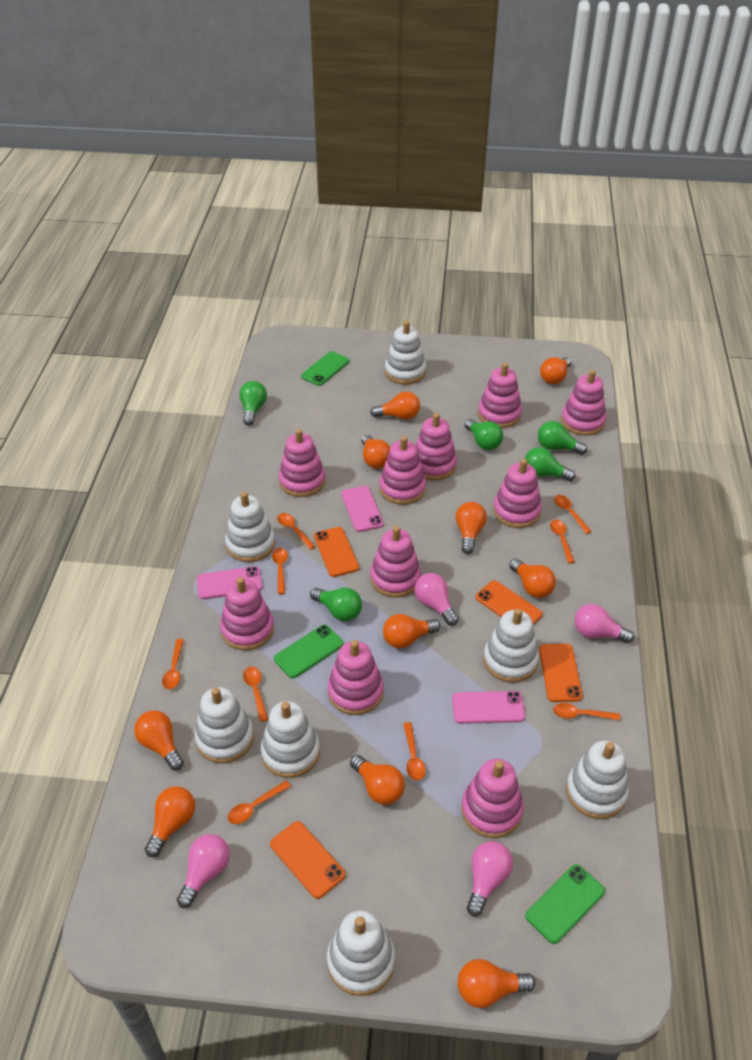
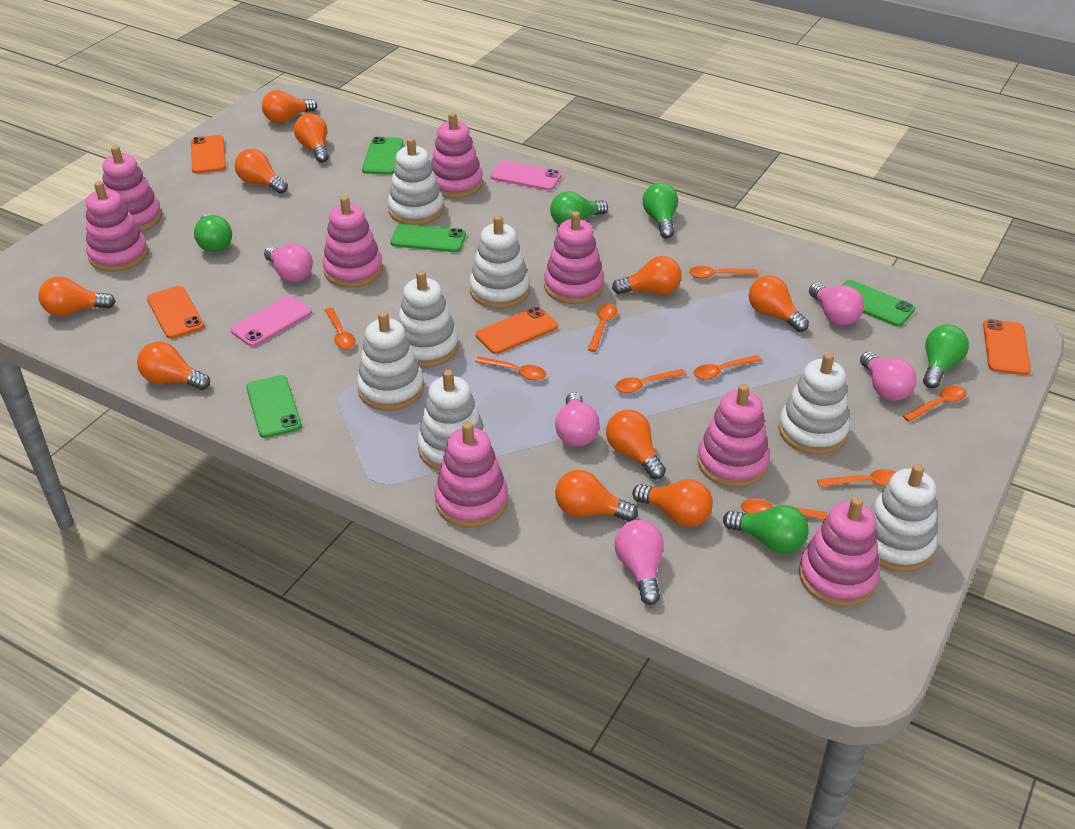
green phone: 3 -> 4
pink light bulb: 4 -> 5
pink phone: 3 -> 2
pink stacking toy: 10 -> 8

